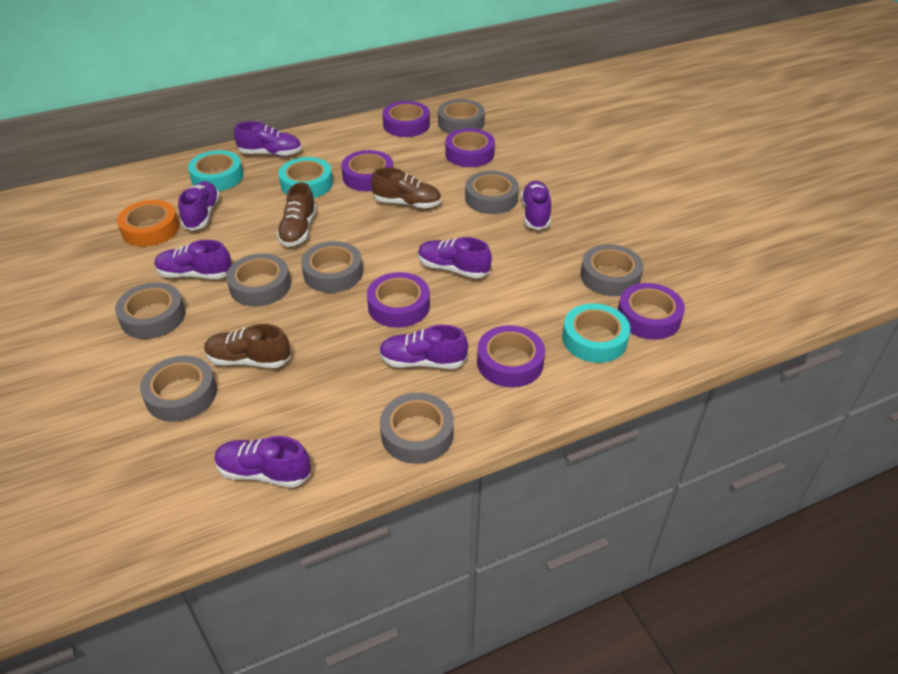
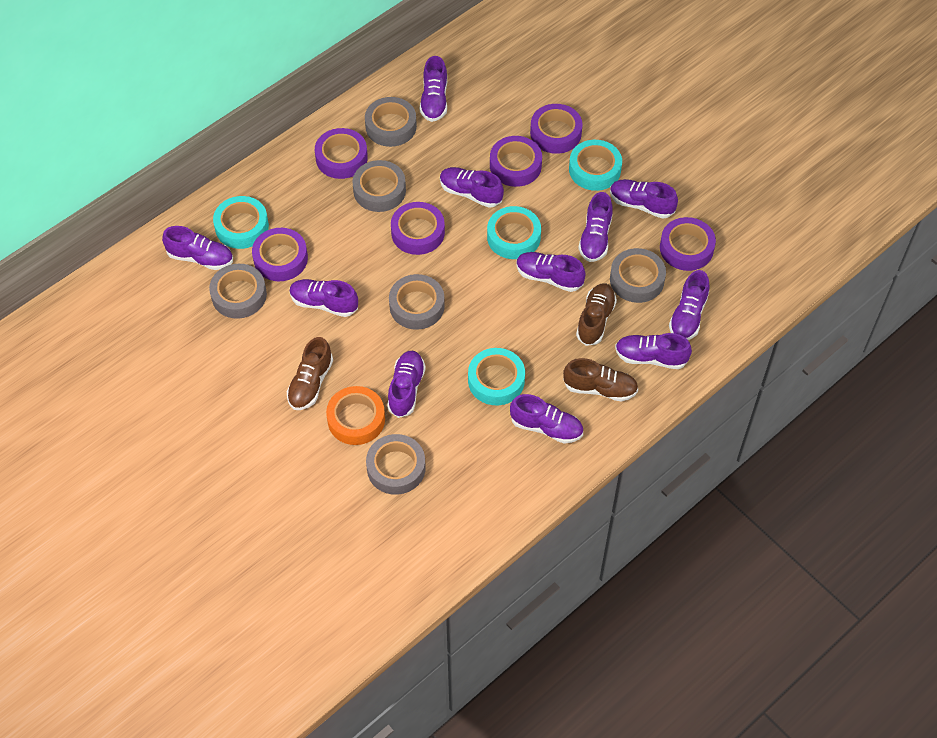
grey tape: 8 -> 6
purple shoe: 7 -> 11
turquoise tape: 3 -> 4

